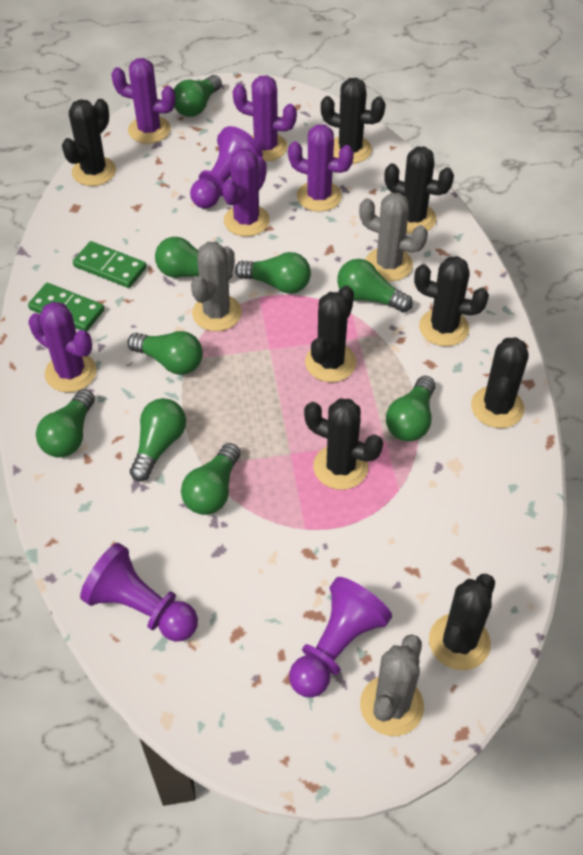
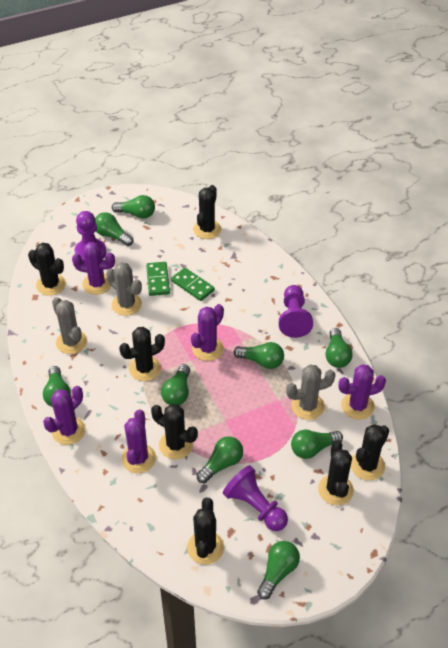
black cactus: 8 -> 7

